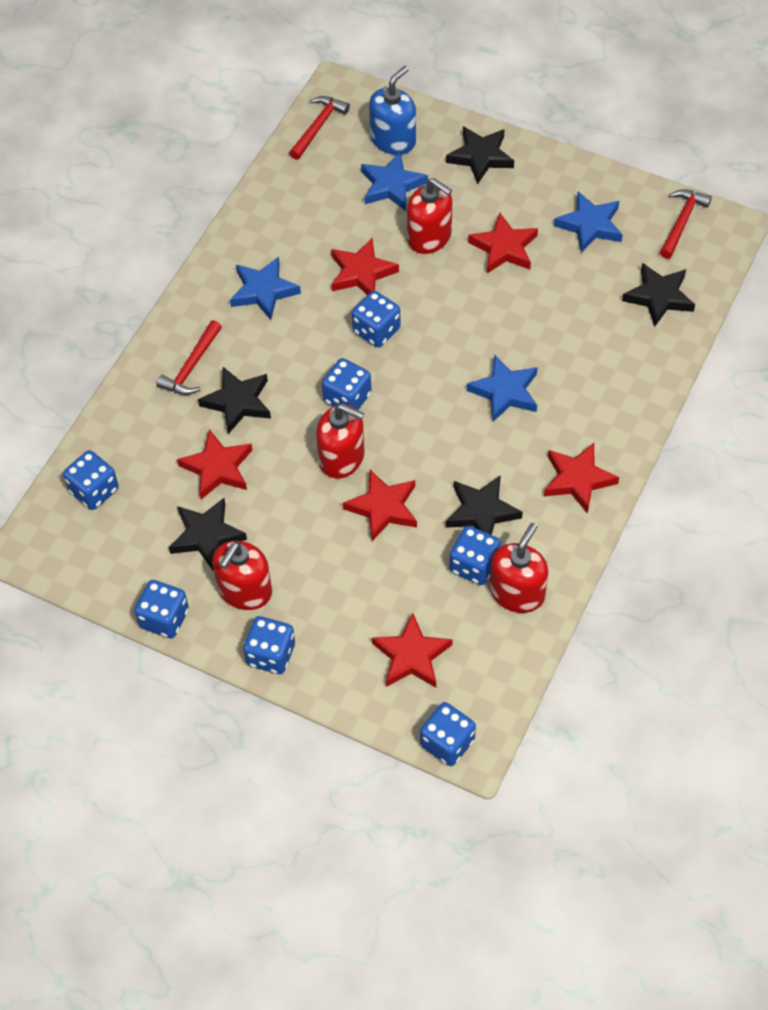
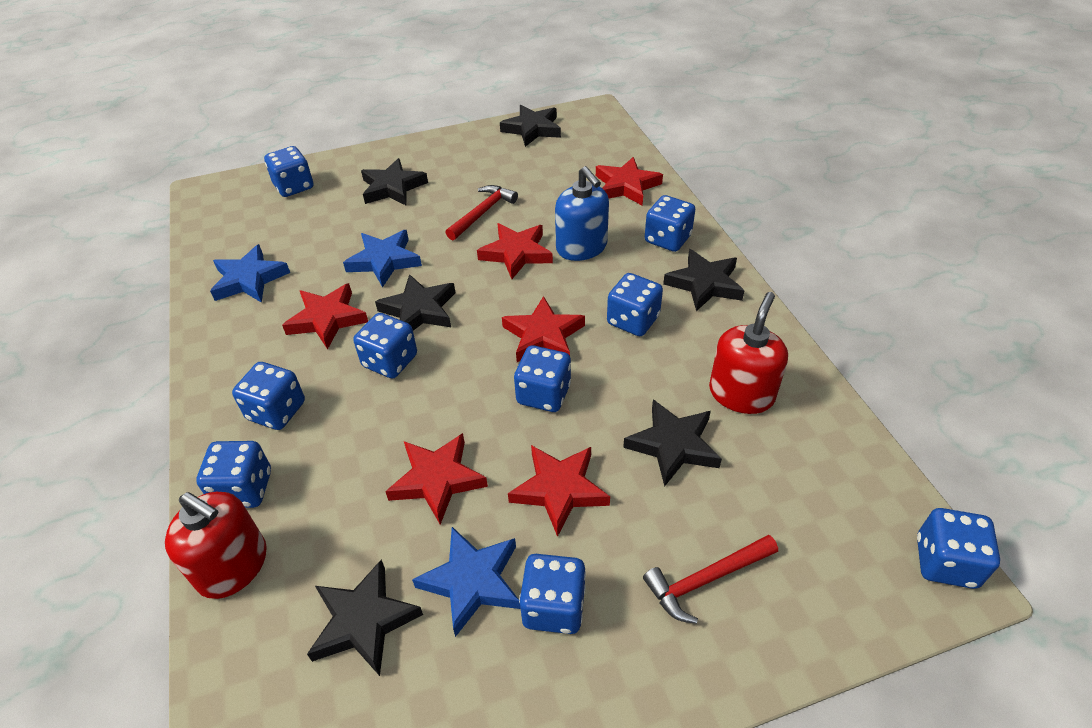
black star: 5 -> 6
blue dice: 7 -> 9
blue star: 4 -> 3
red hammer: 3 -> 2
red soap dispenser: 4 -> 2

